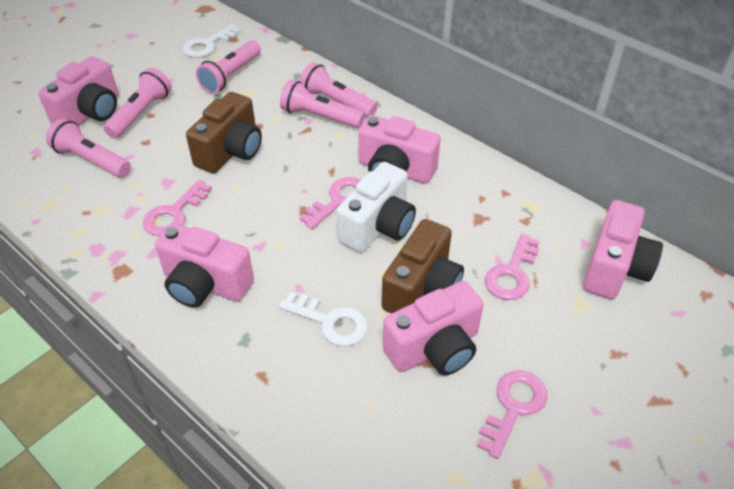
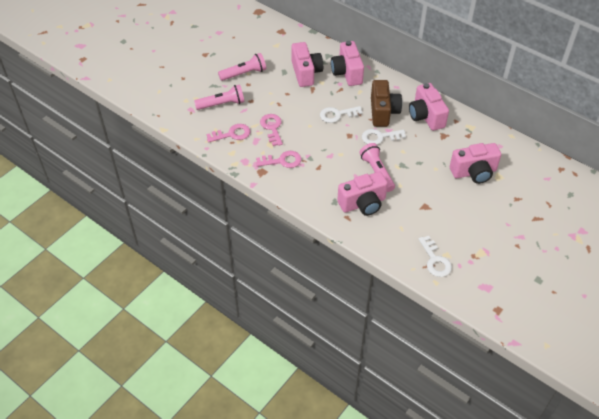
brown camera: 2 -> 1
pink flashlight: 5 -> 3
pink key: 4 -> 3
white camera: 1 -> 0
white key: 2 -> 3

